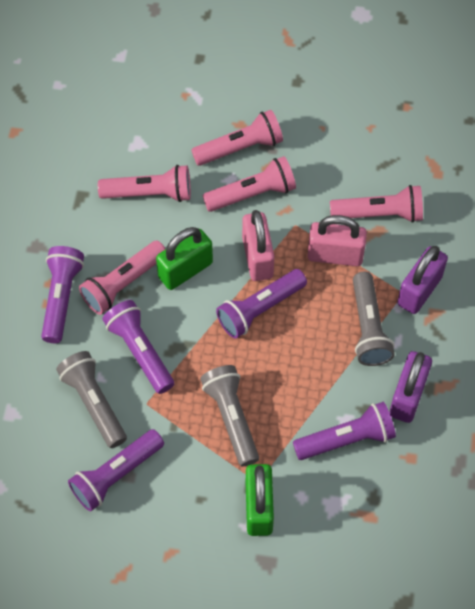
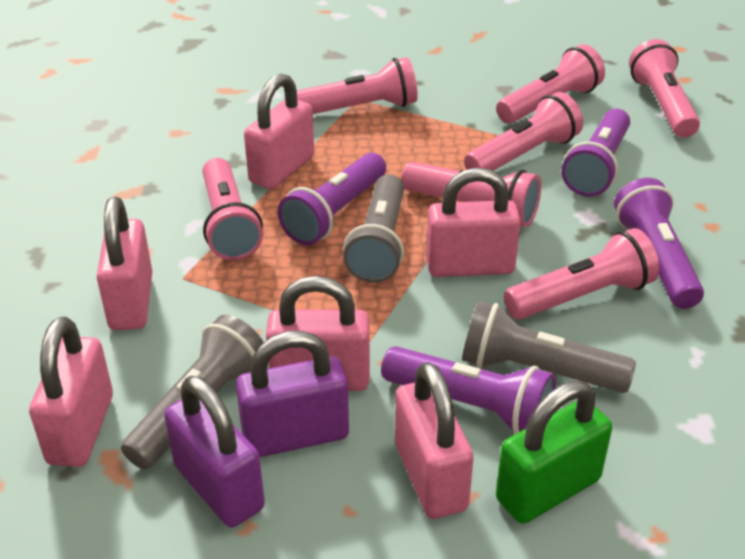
green padlock: 2 -> 1
pink flashlight: 5 -> 7
pink padlock: 2 -> 6
purple flashlight: 5 -> 4

